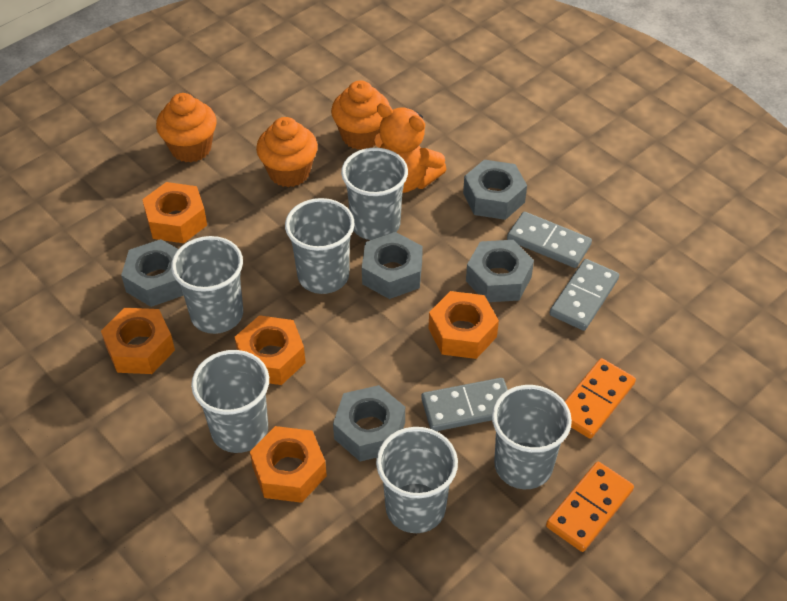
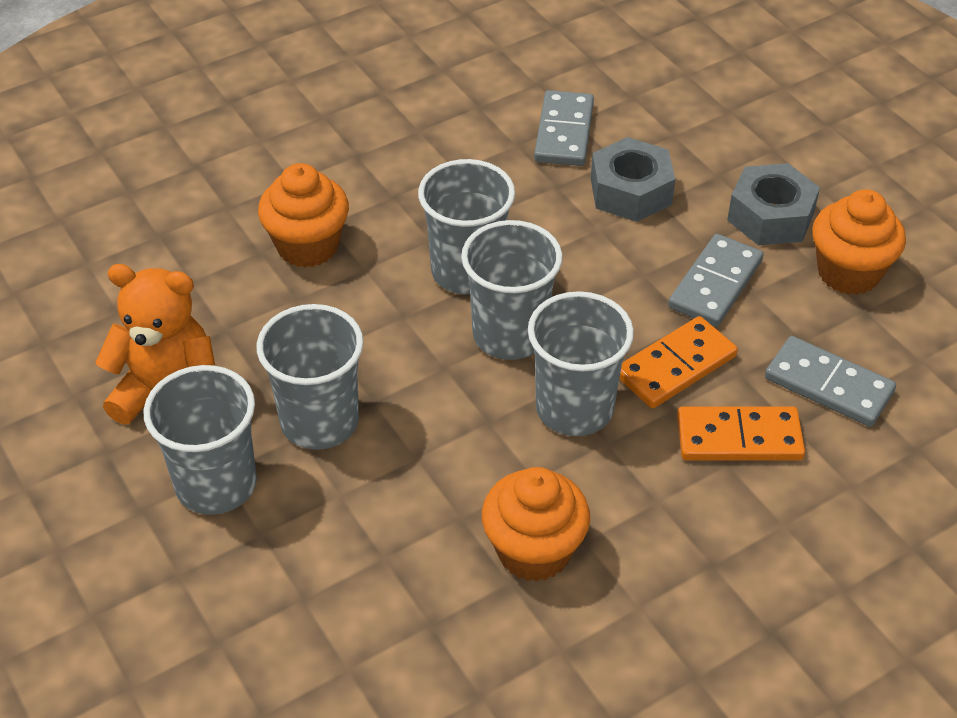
grey cup: 6 -> 5
grey nut: 5 -> 2
orange nut: 5 -> 0

